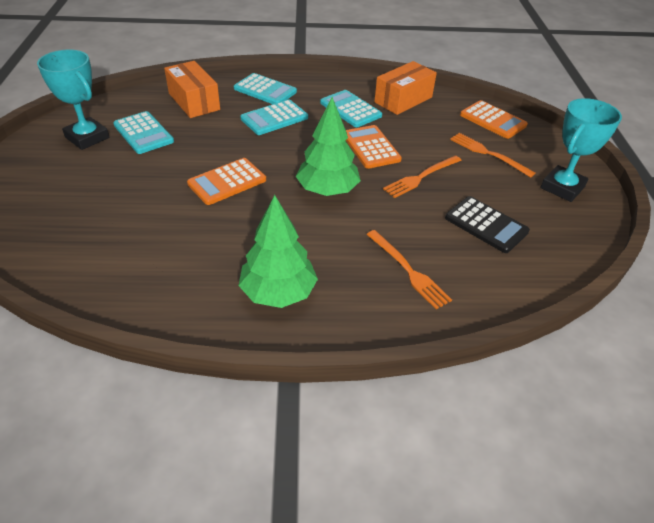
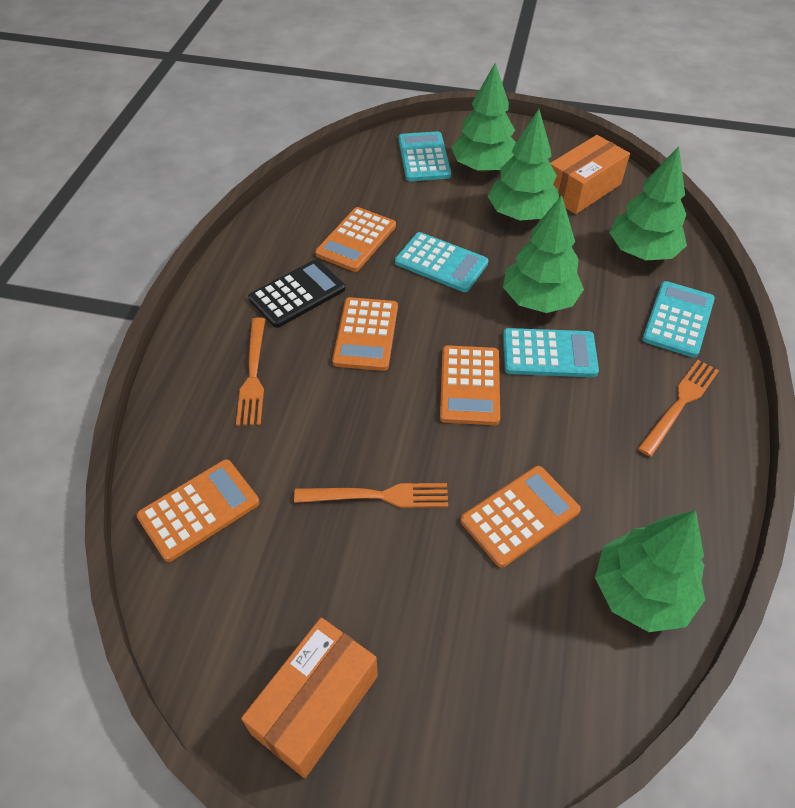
green tree: 2 -> 5
orange calculator: 3 -> 5
turquoise trophy: 2 -> 0

